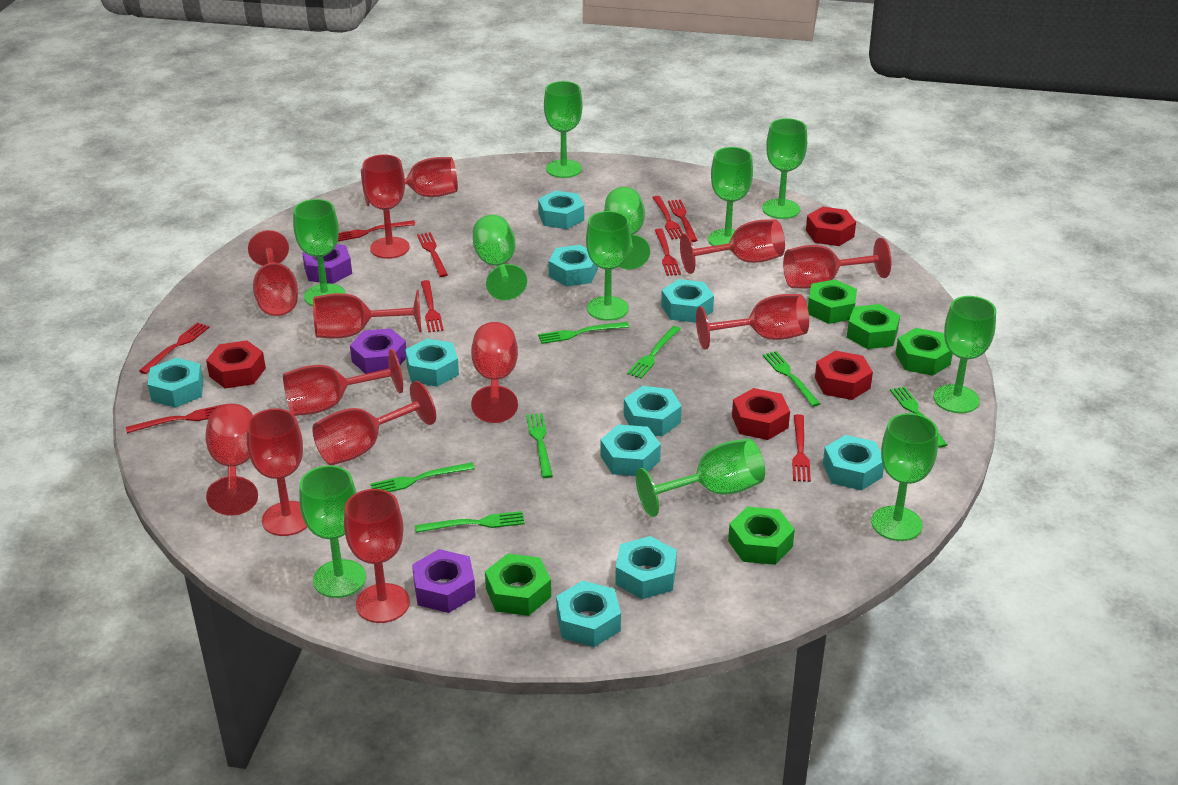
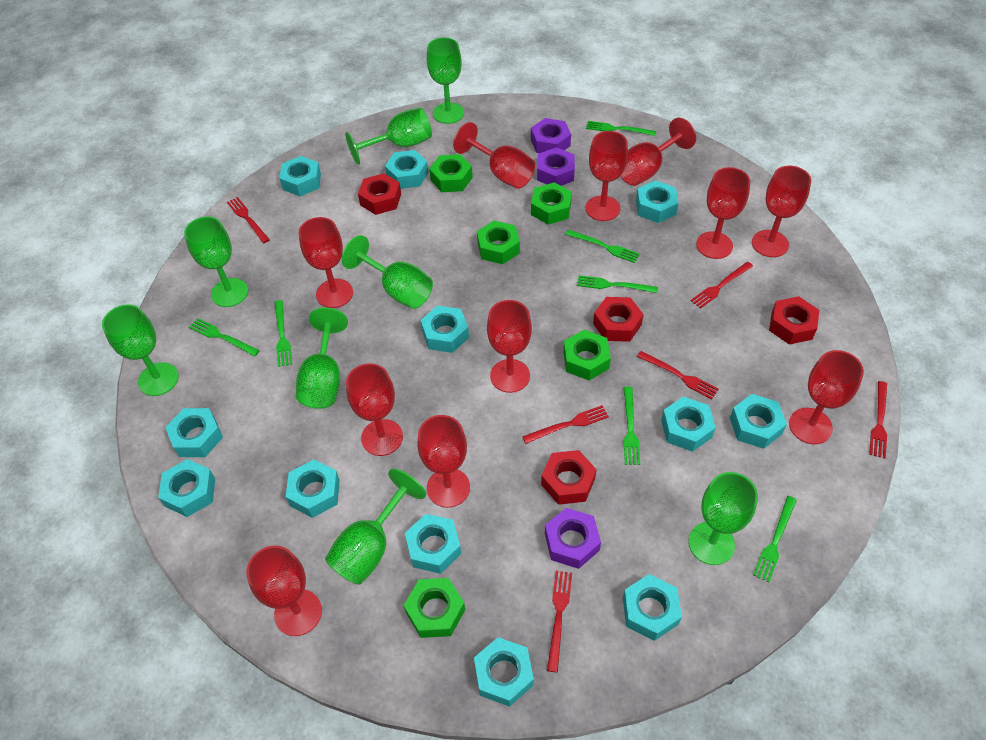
green goblet: 11 -> 8
red fork: 9 -> 6
red goblet: 13 -> 11
turquoise nut: 10 -> 12

